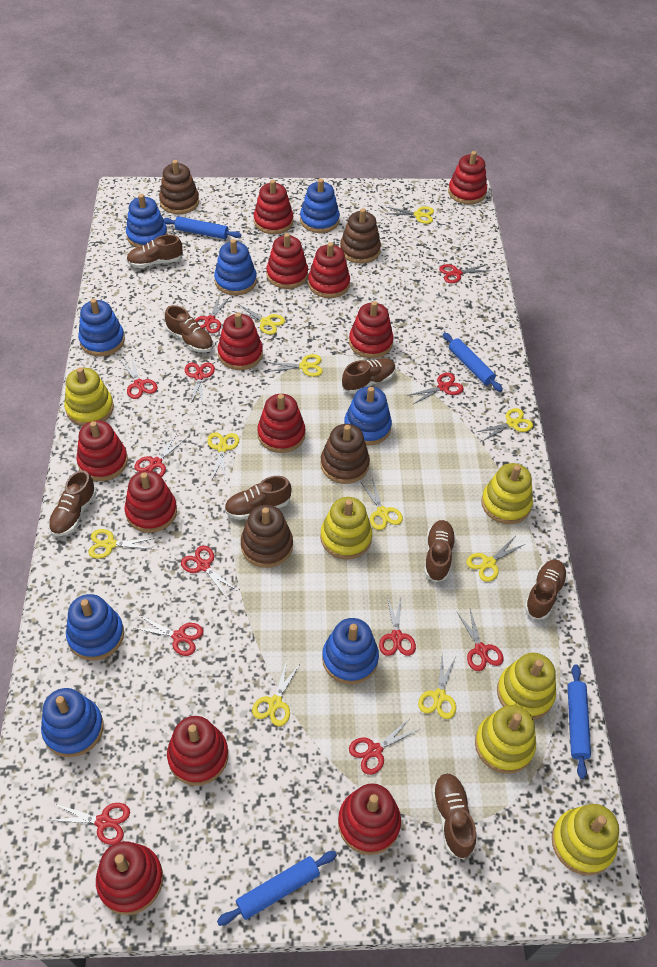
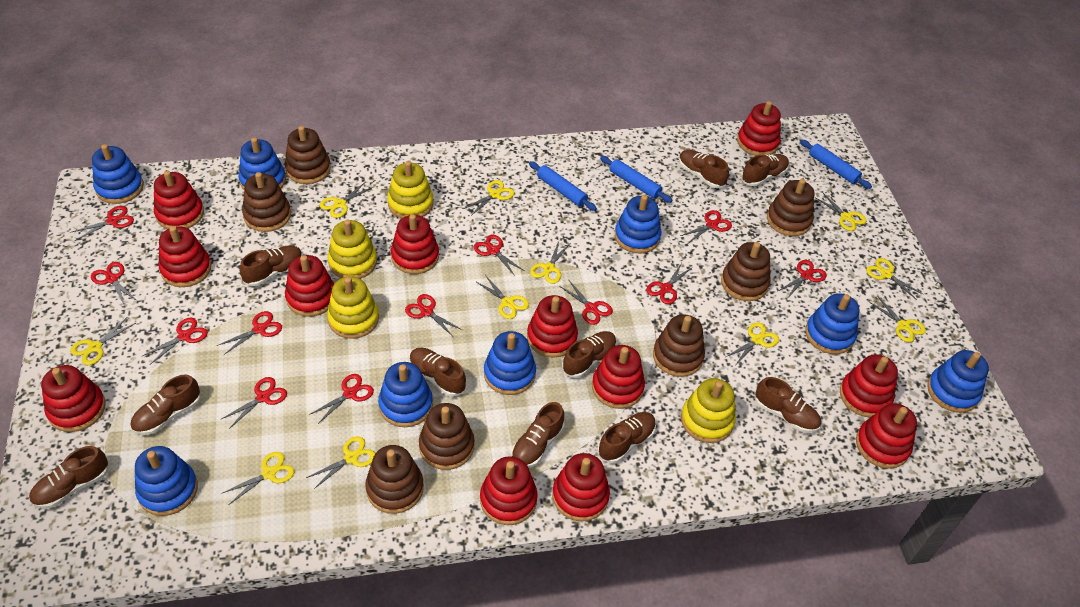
blue rolling pin: 4 -> 3
brown shoe: 8 -> 10
brown stacking toy: 4 -> 7
yellow scissors: 10 -> 11
yellow stacking toy: 6 -> 4

